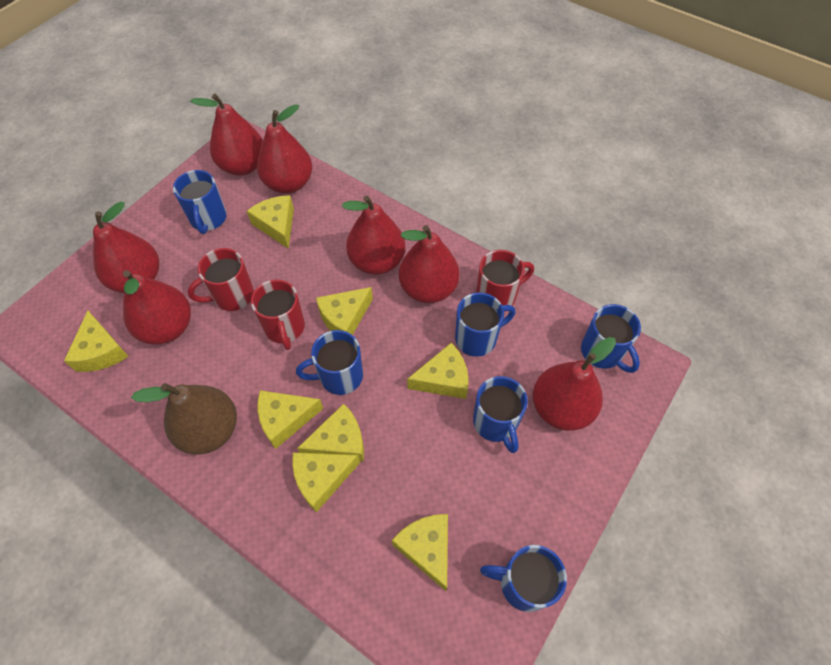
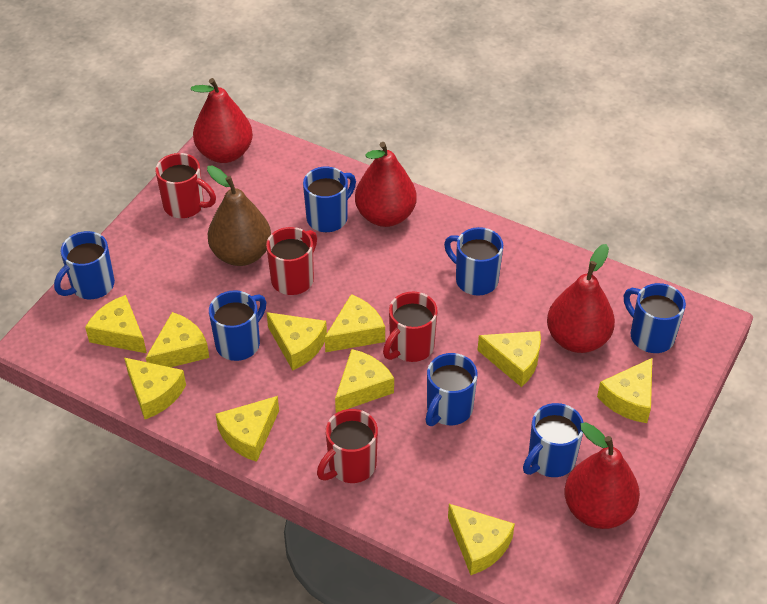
blue mug: 6 -> 7
red mug: 3 -> 4
red pear: 7 -> 4
yellow cheese: 8 -> 10

